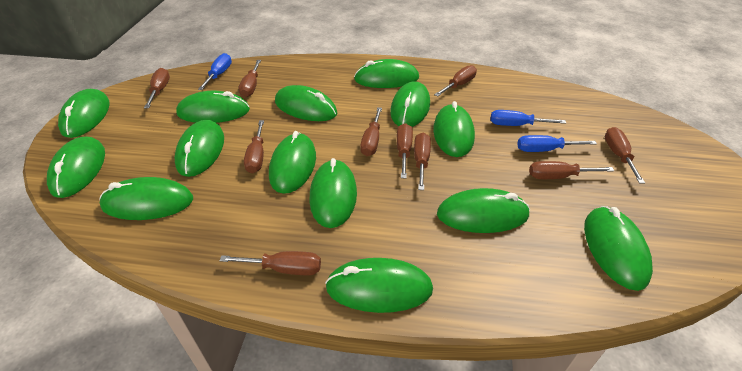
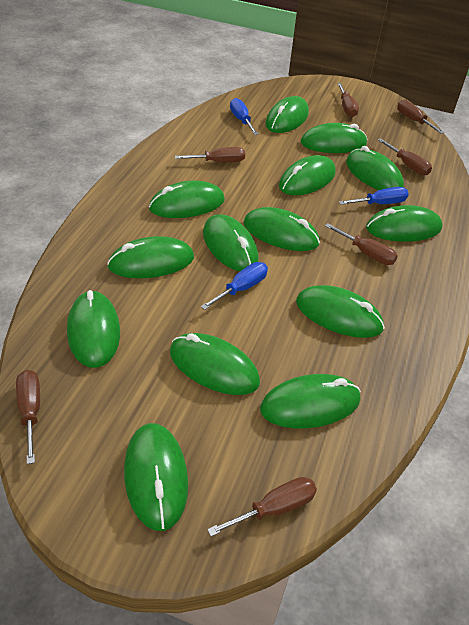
brown screwdriver: 10 -> 7

